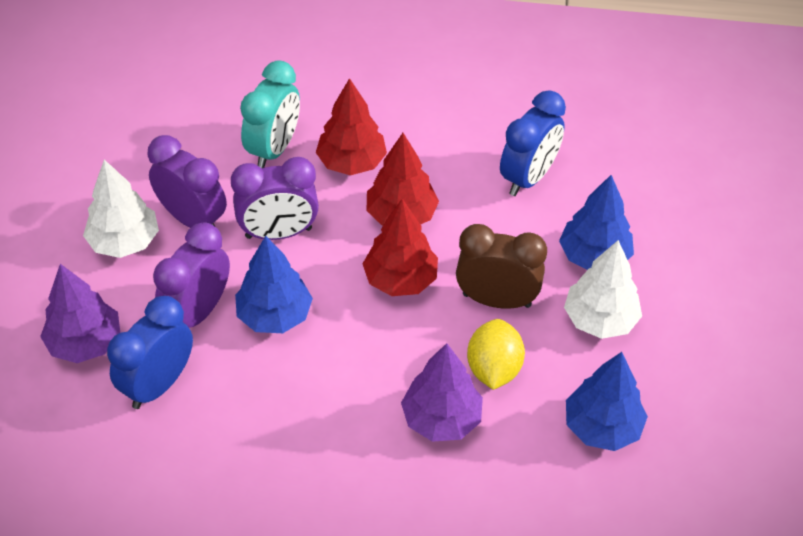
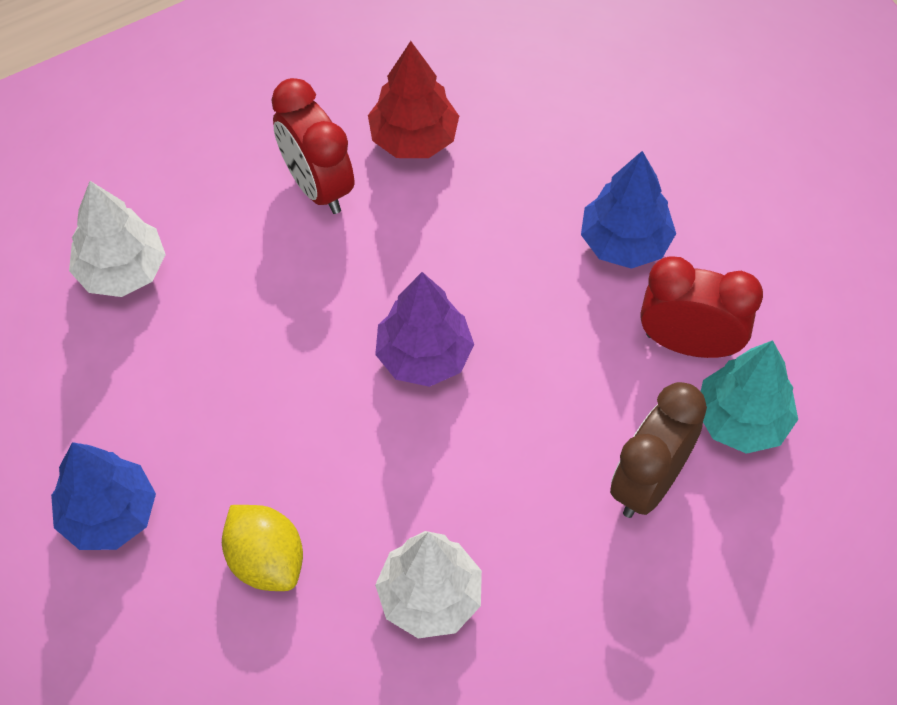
blue clock: 2 -> 0
blue tree: 3 -> 2
purple clock: 3 -> 0
purple tree: 2 -> 1
red clock: 0 -> 2
red tree: 3 -> 1
turquoise clock: 1 -> 0
turquoise tree: 0 -> 1

